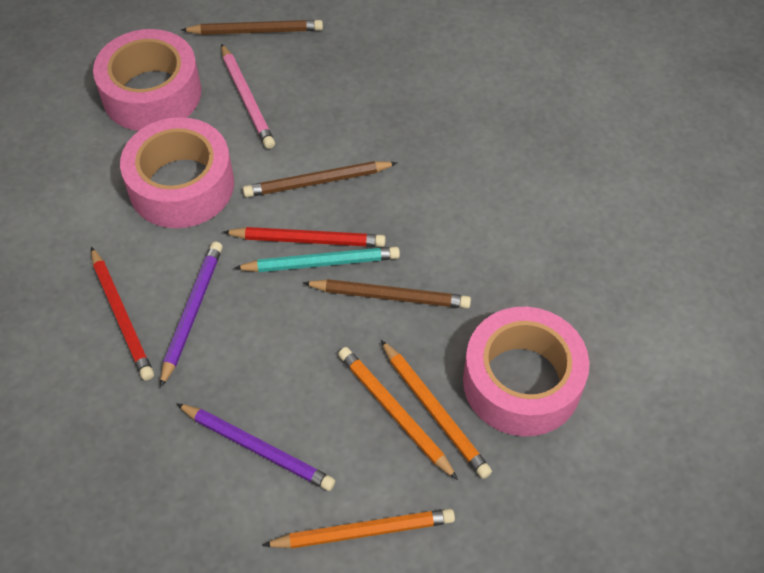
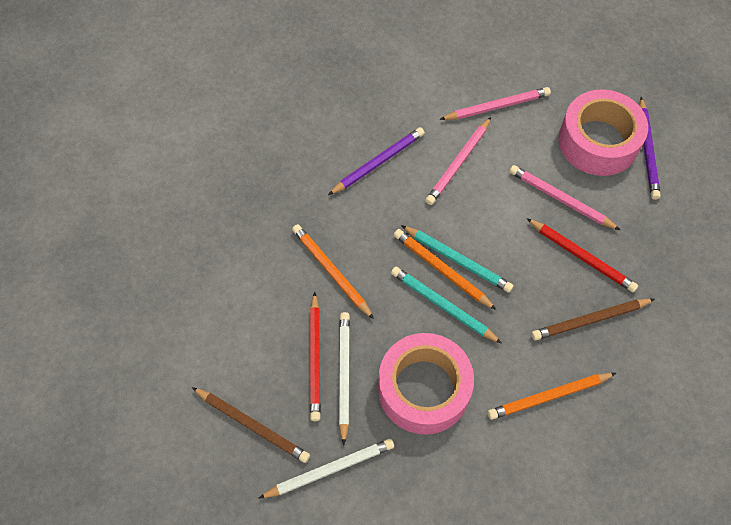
brown pencil: 3 -> 2
pink pencil: 1 -> 3
pink tape: 3 -> 2
turquoise pencil: 1 -> 2
white pencil: 0 -> 2

